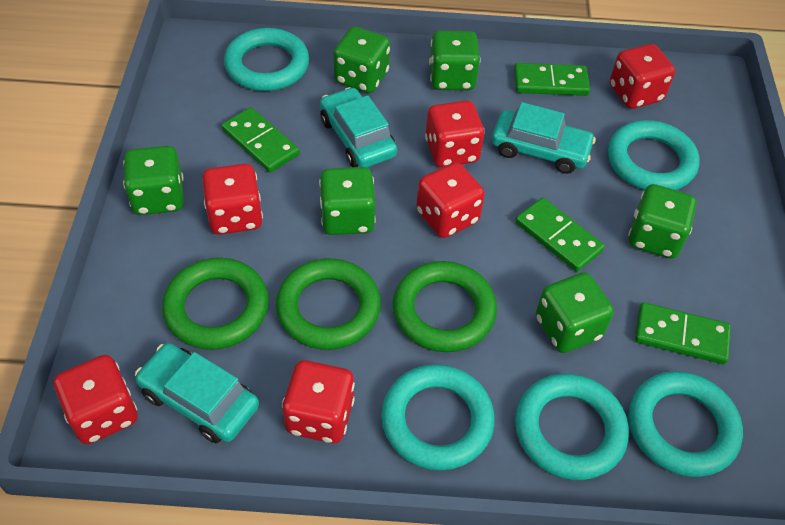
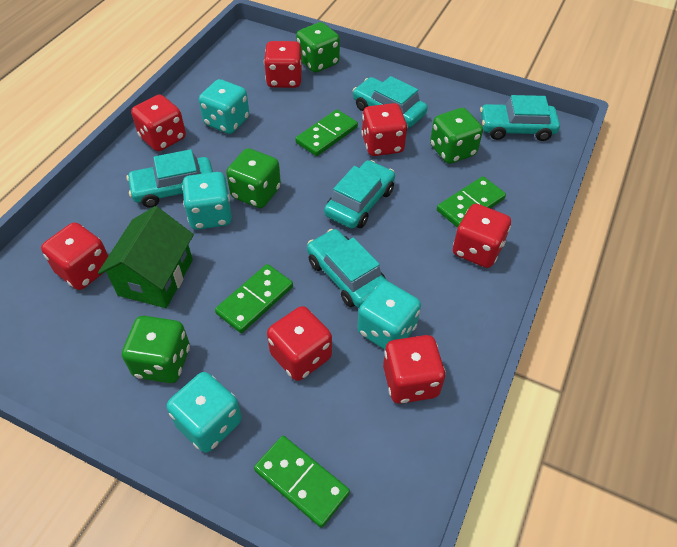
green dice: 6 -> 4
green house: 0 -> 1
green ring: 3 -> 0
red dice: 6 -> 7
turquoise car: 3 -> 5
turquoise dice: 0 -> 4
turquoise ring: 5 -> 0

